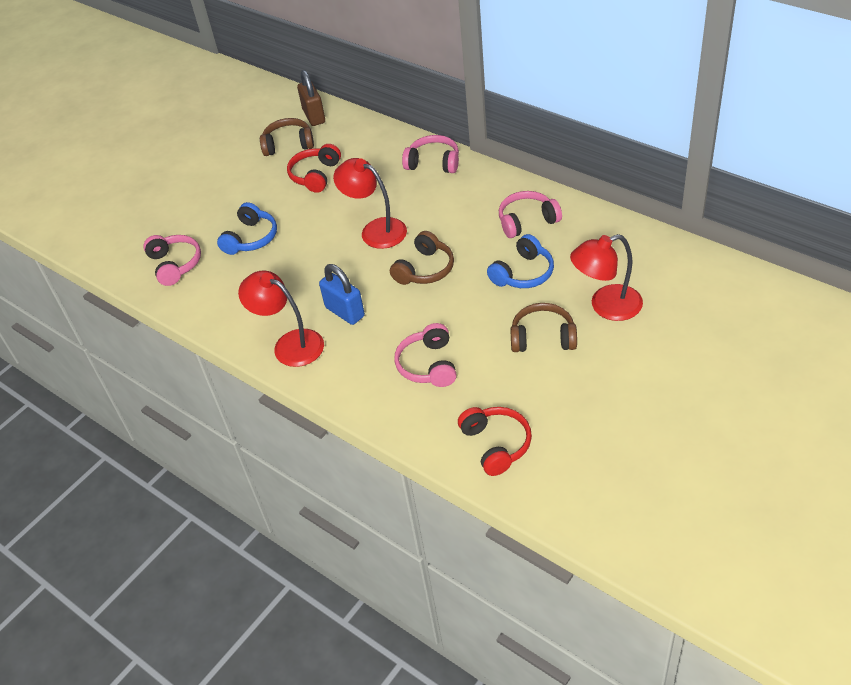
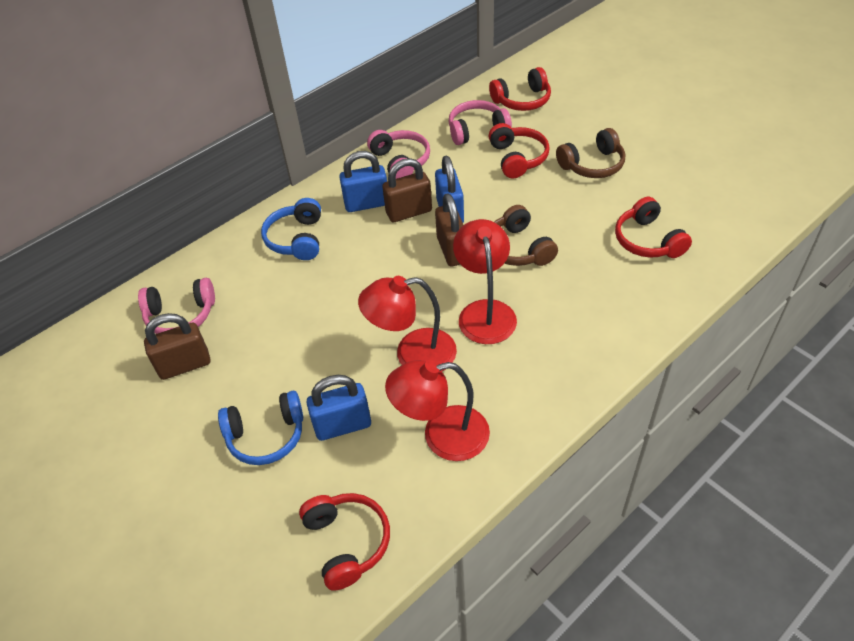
blue padlock: 1 -> 3
brown headphones: 3 -> 2
brown padlock: 1 -> 3
pink headphones: 4 -> 3
red headphones: 2 -> 4

